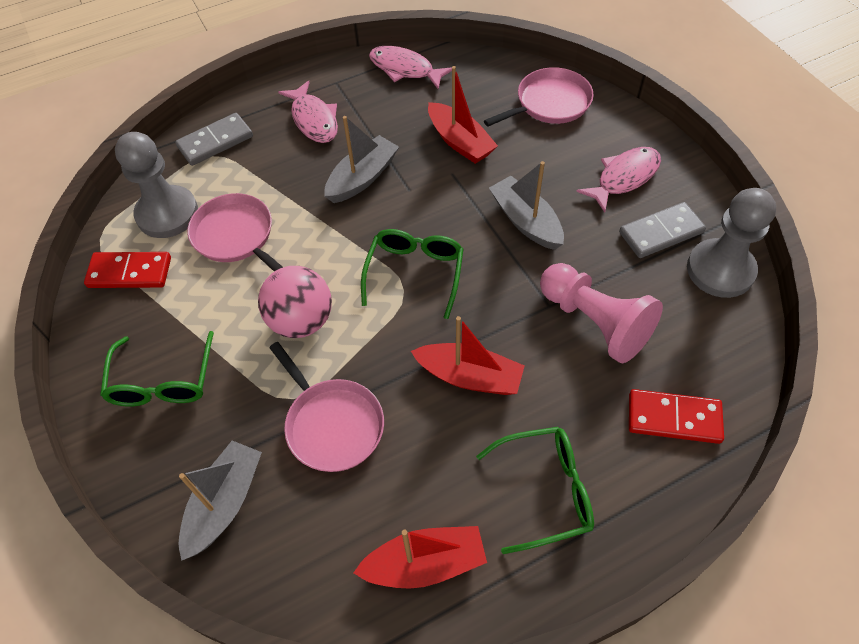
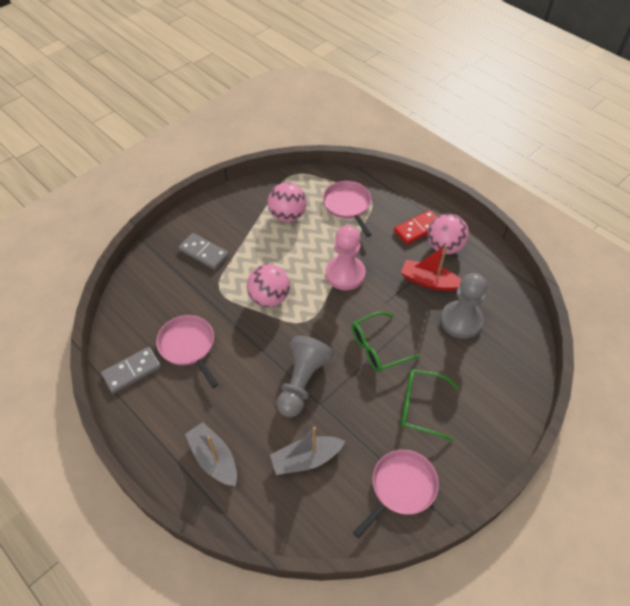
green glasses: 3 -> 2
grey boat: 3 -> 2
pink ball: 1 -> 3
pink fish: 3 -> 0
red boat: 3 -> 1
red domino: 2 -> 1

